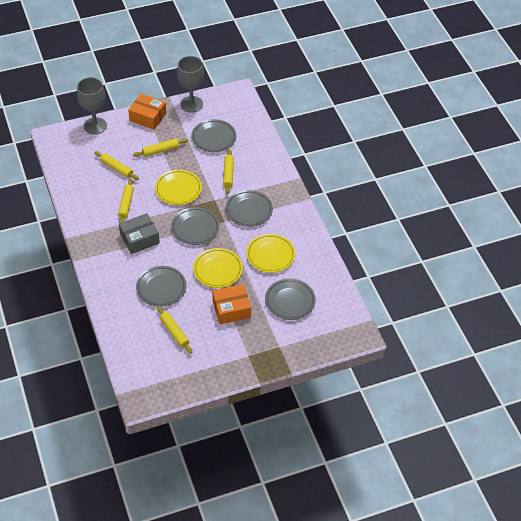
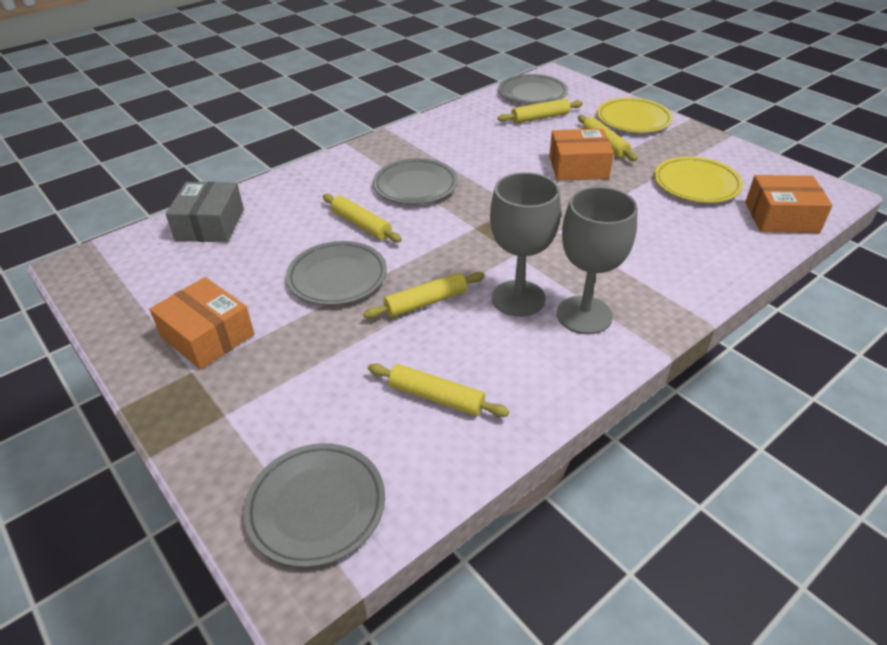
grey plate: 5 -> 4
orange box: 2 -> 3
yellow plate: 3 -> 2

